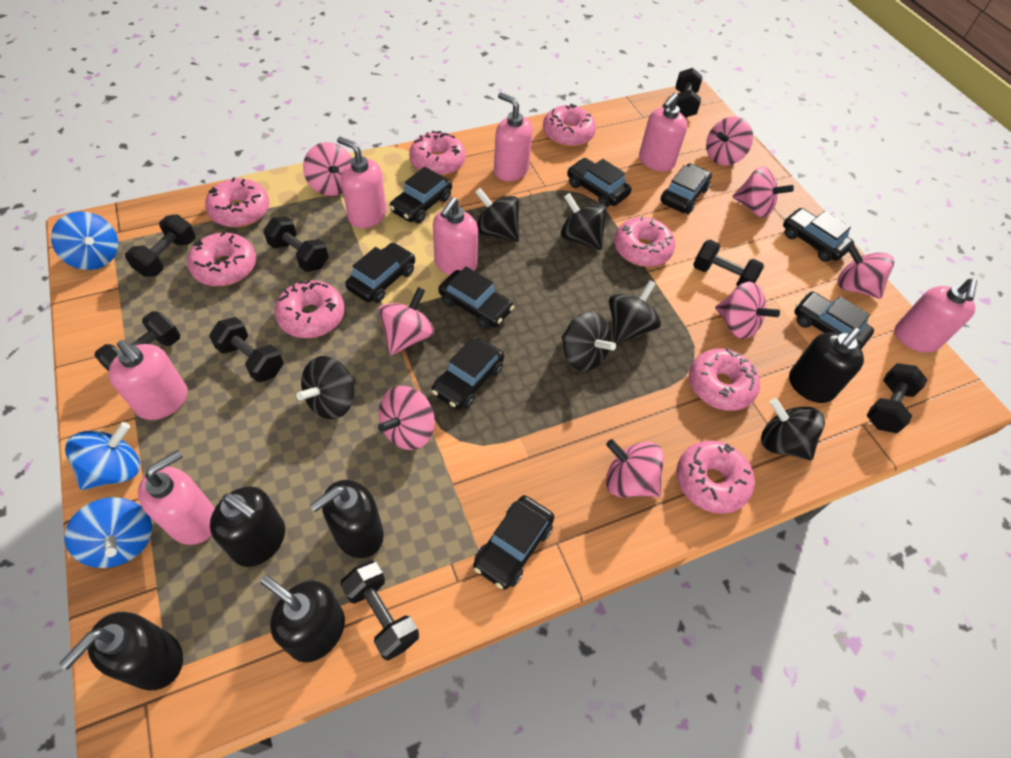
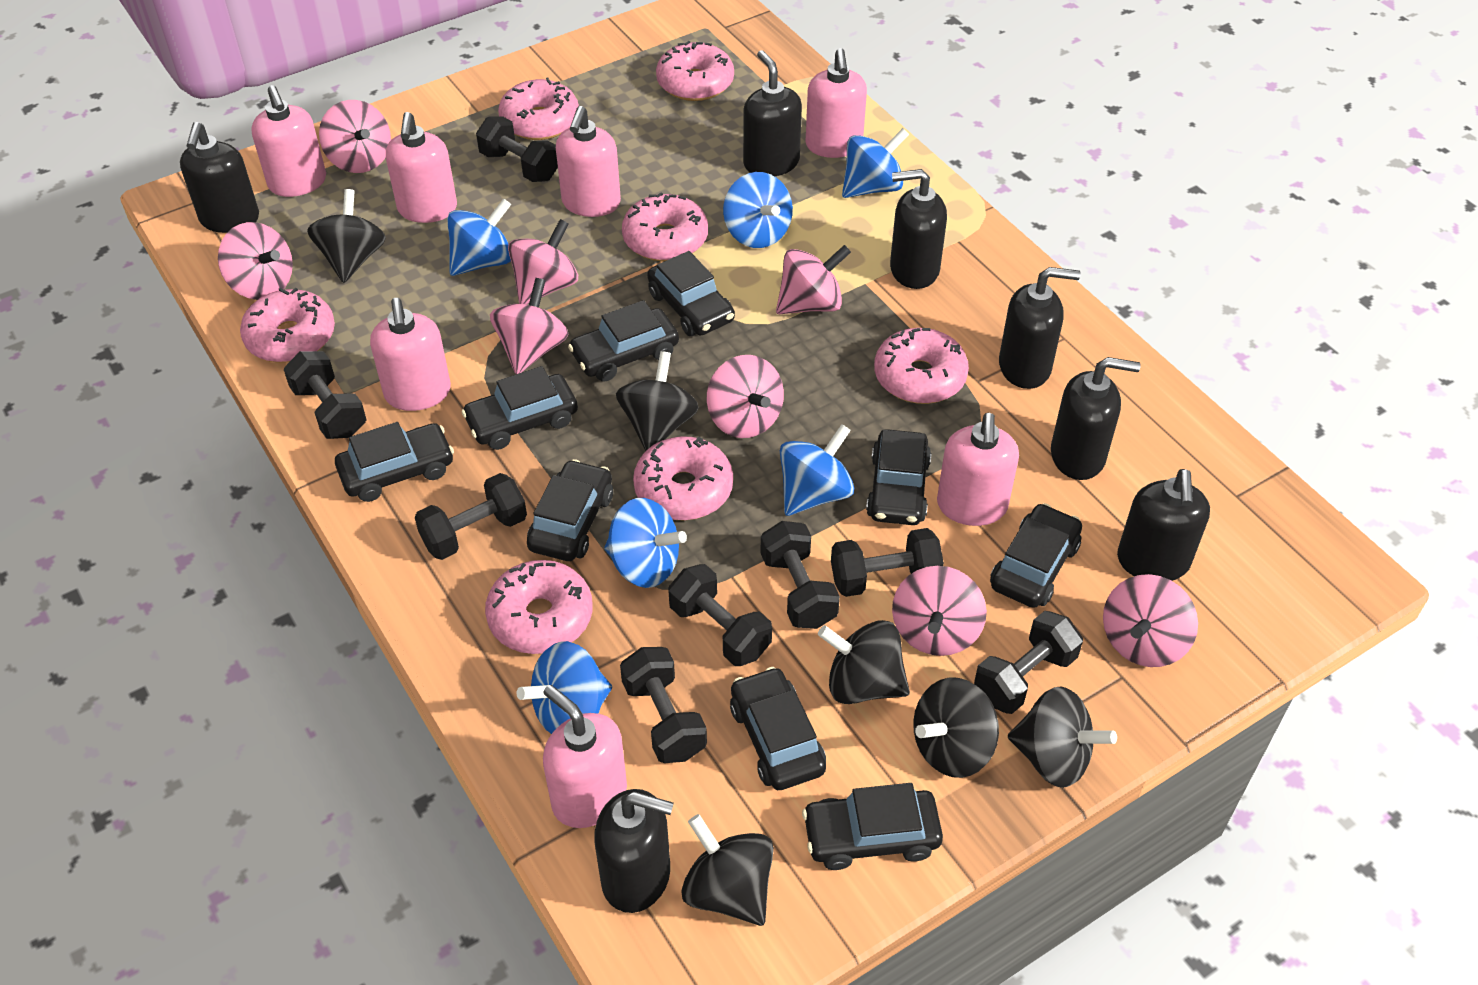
black soap dispenser: 5 -> 7
blue spinning top: 3 -> 6
pink donut: 8 -> 7

